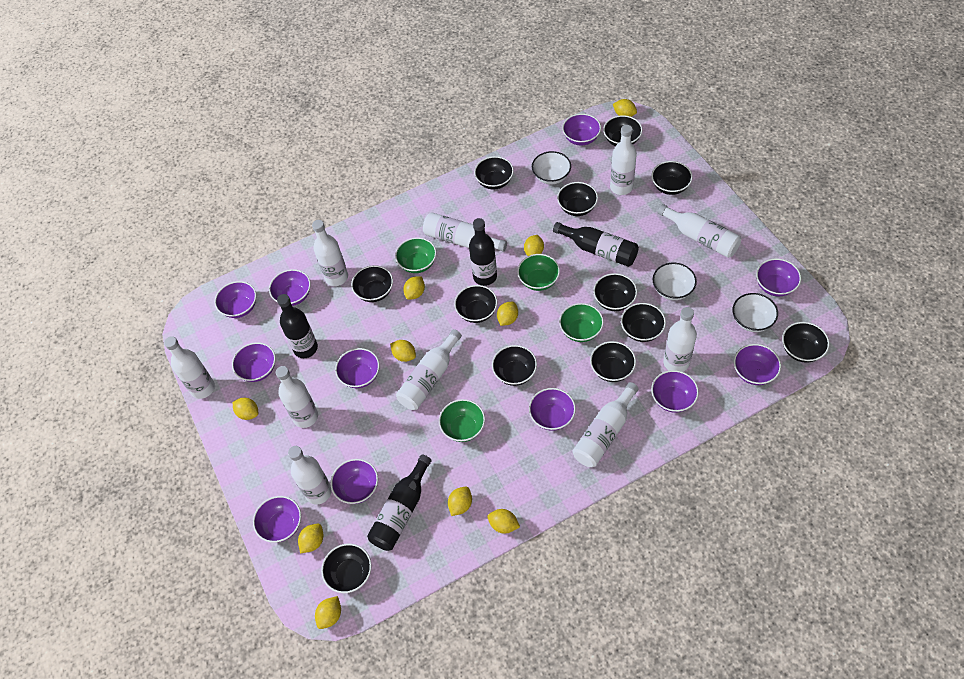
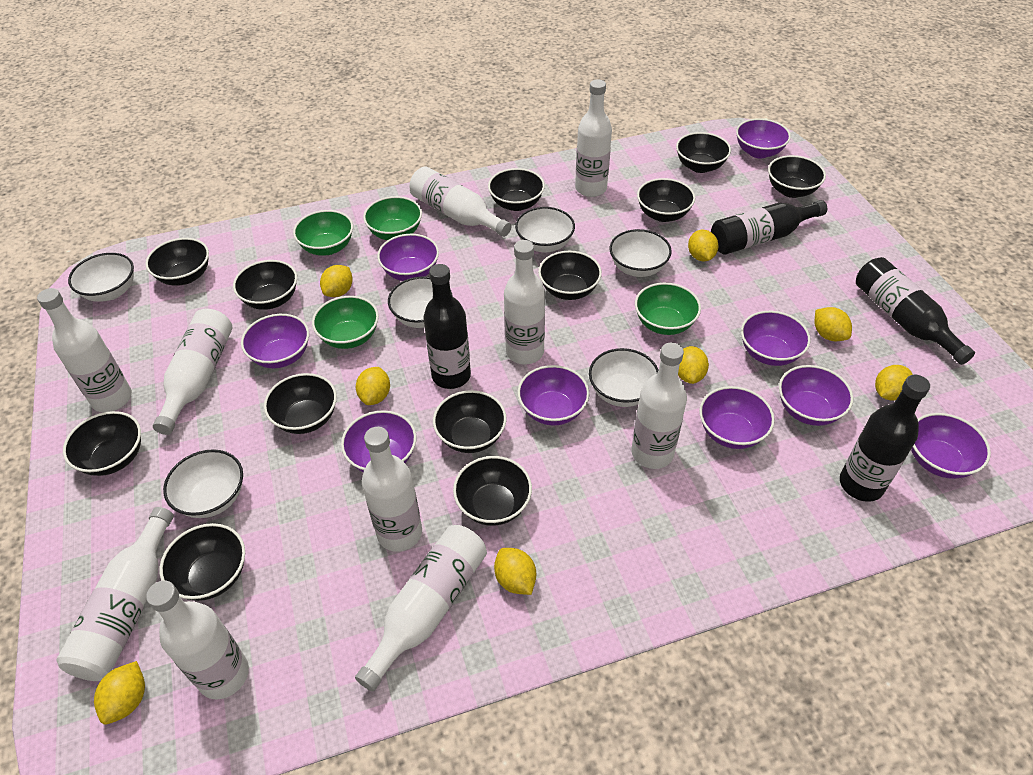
purple bowl: 11 -> 9
white bowl: 3 -> 6
yellow lemon: 10 -> 8

